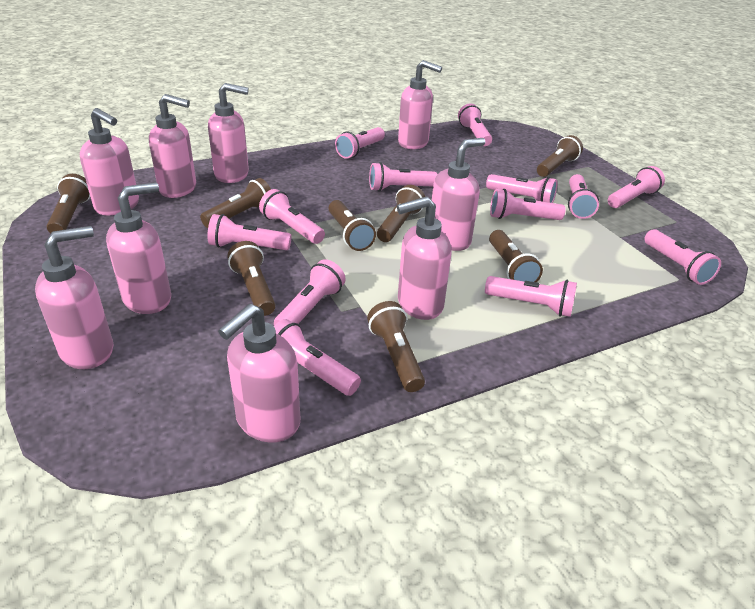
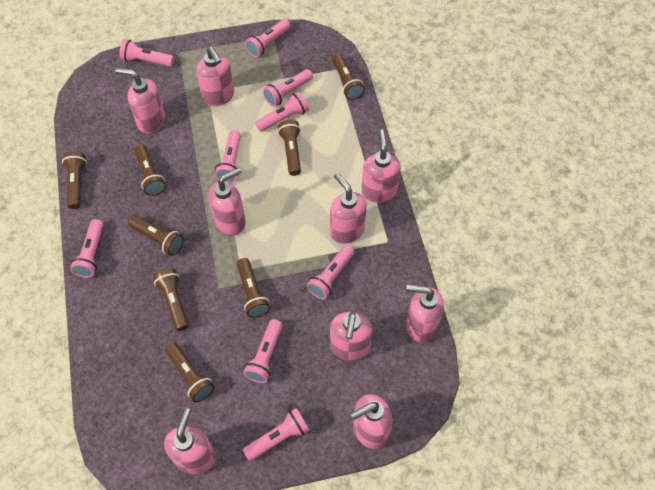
pink flashlight: 13 -> 9

